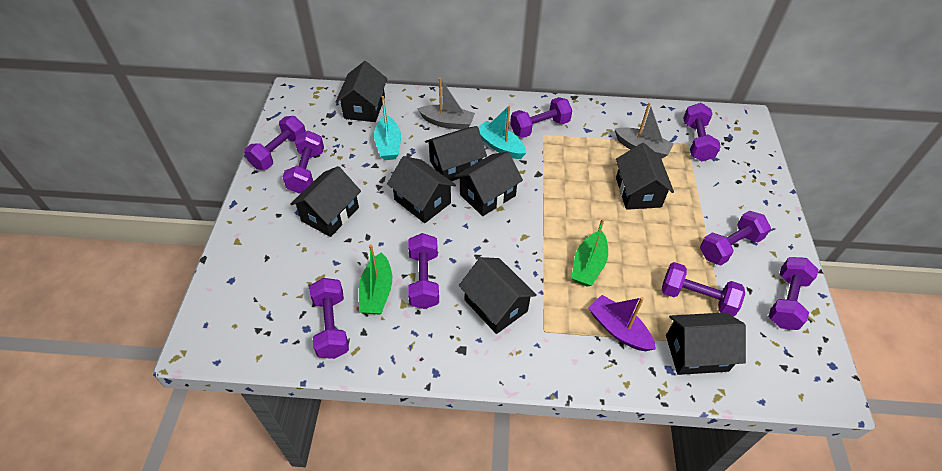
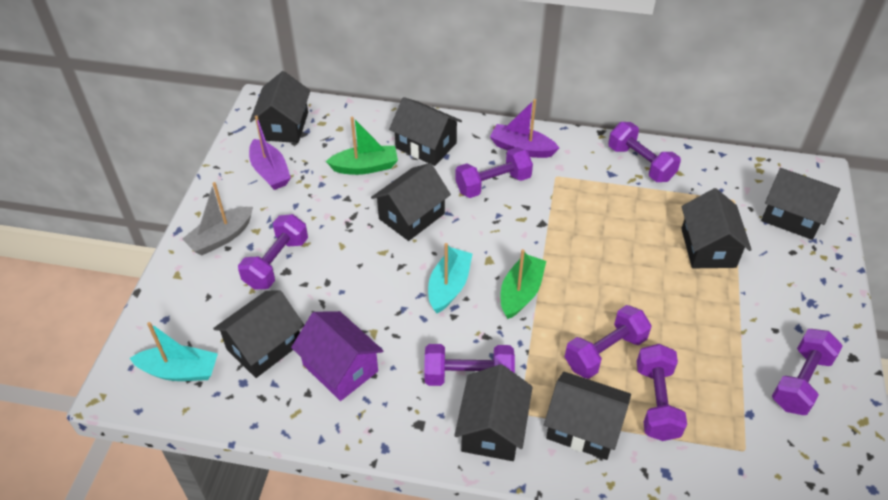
grey boat: 2 -> 1
purple boat: 1 -> 2
purple dumbbell: 9 -> 7
purple house: 0 -> 1

